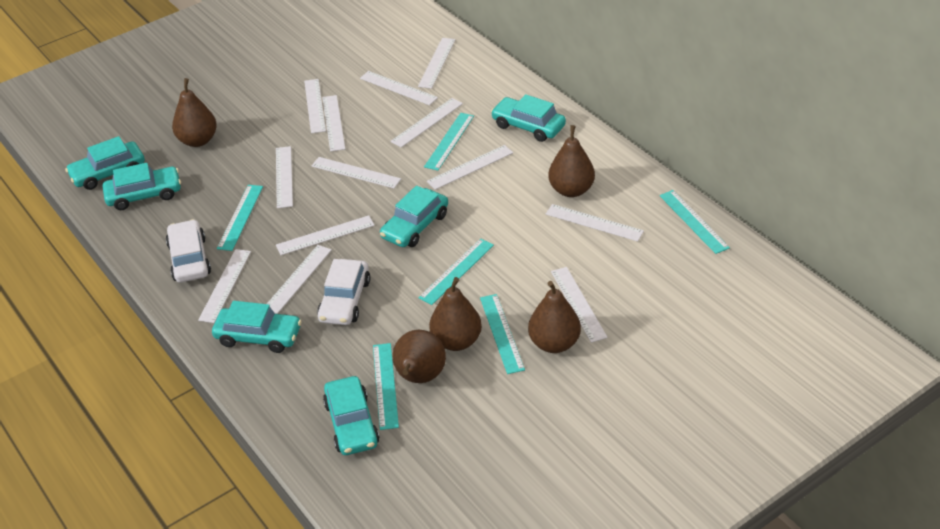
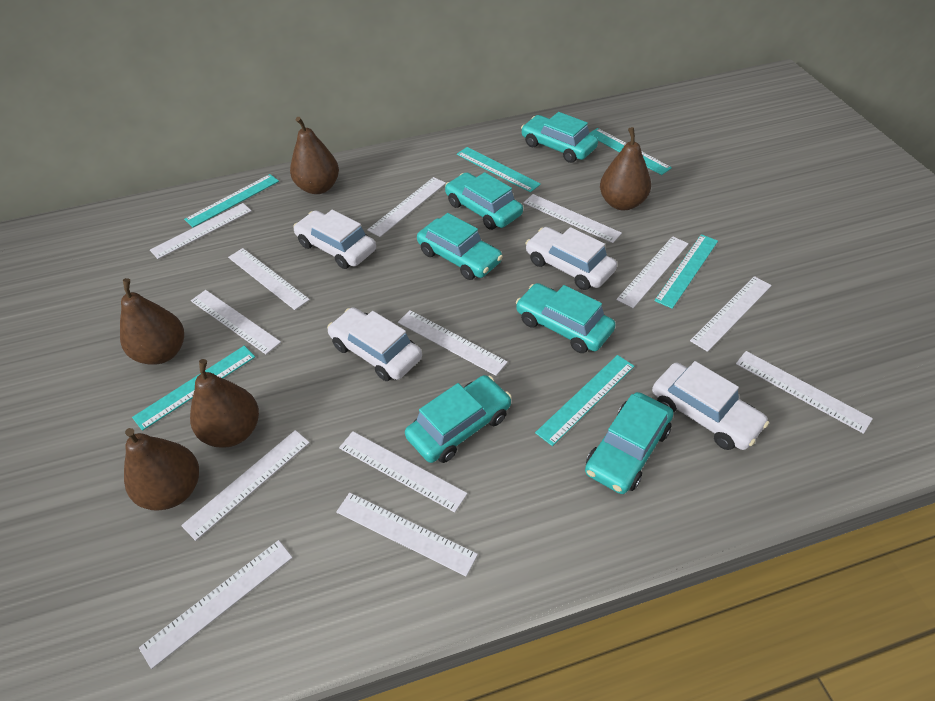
white car: 2 -> 4

